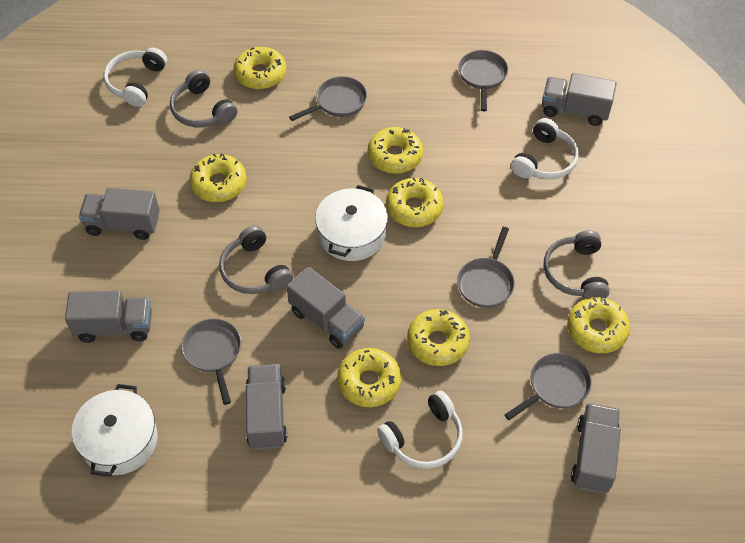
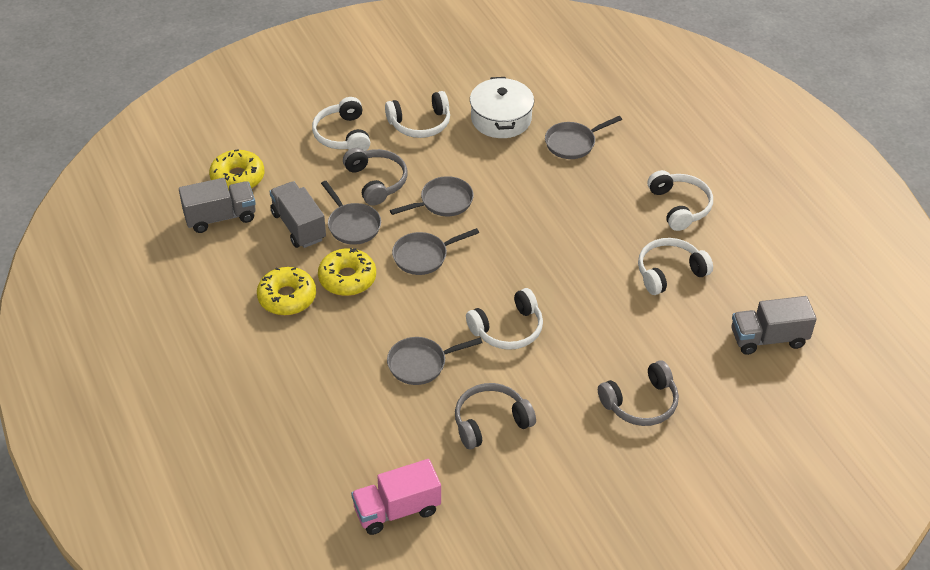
grey truck: 6 -> 3
pink truck: 0 -> 1
white headphones: 3 -> 5
white pot: 2 -> 1
yellow donut: 7 -> 3

